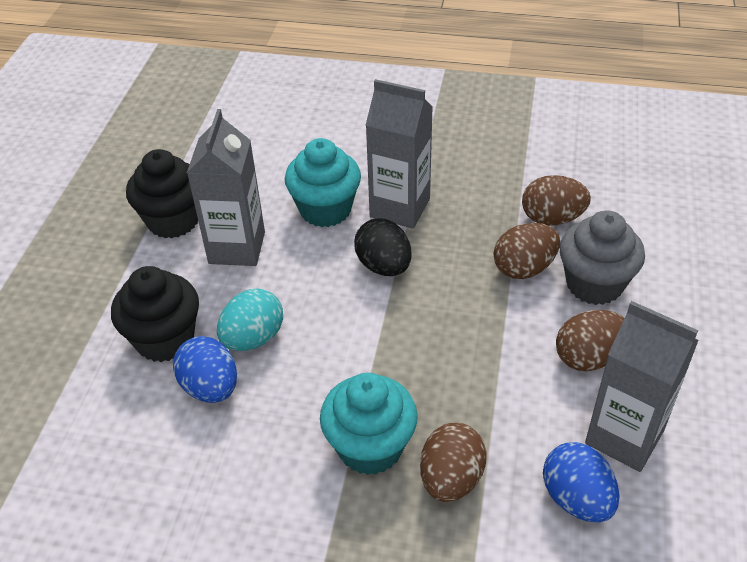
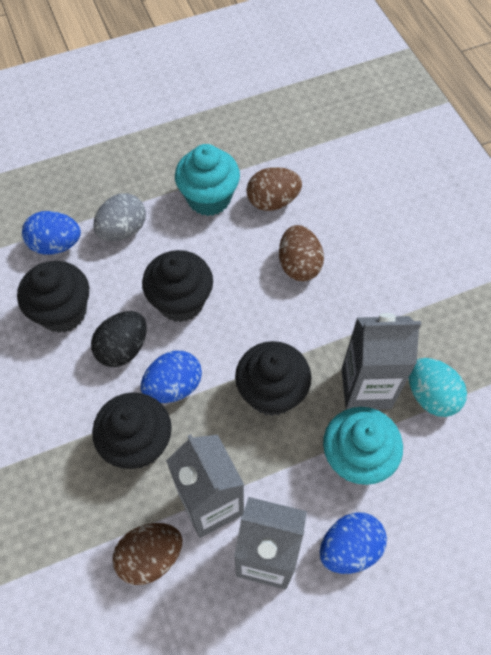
black cupcake: 2 -> 4
blue egg: 2 -> 3
brown egg: 4 -> 3
grey cupcake: 1 -> 0
grey egg: 0 -> 1

